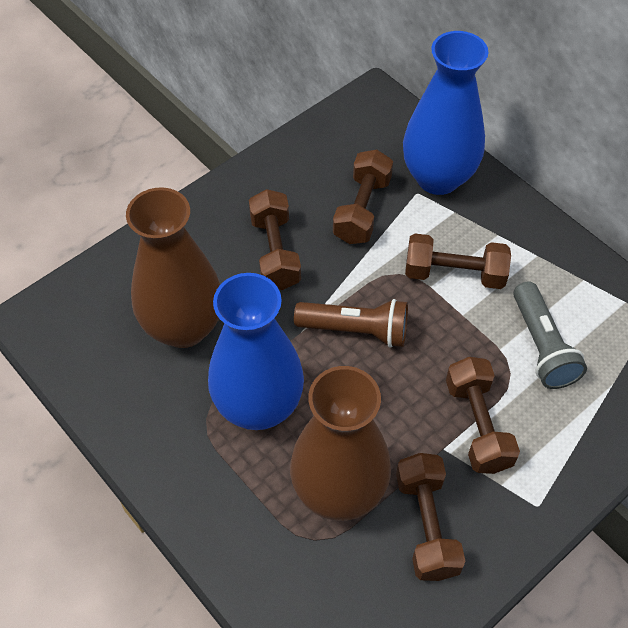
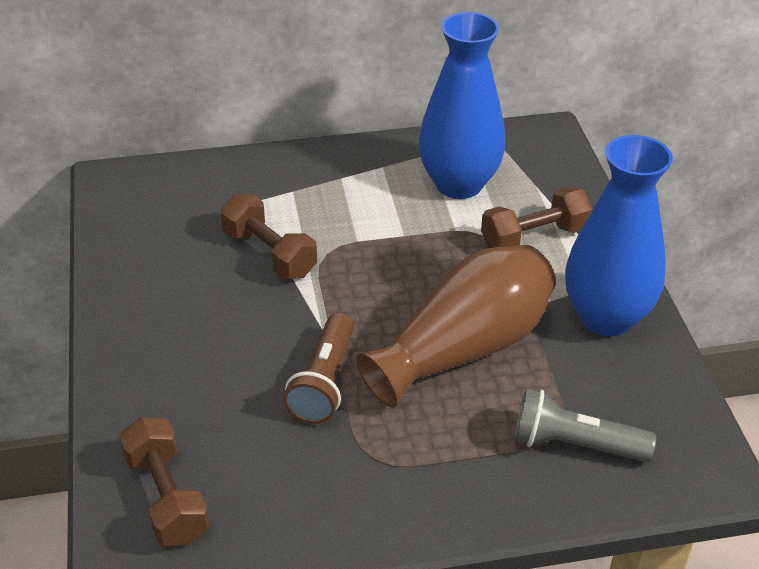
brown dumbbell: 5 -> 3
brown vase: 2 -> 1

